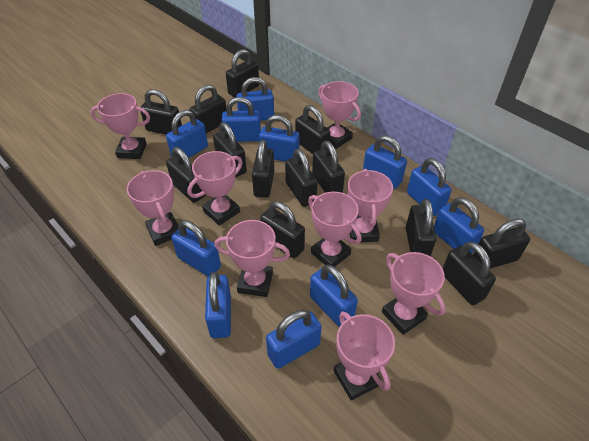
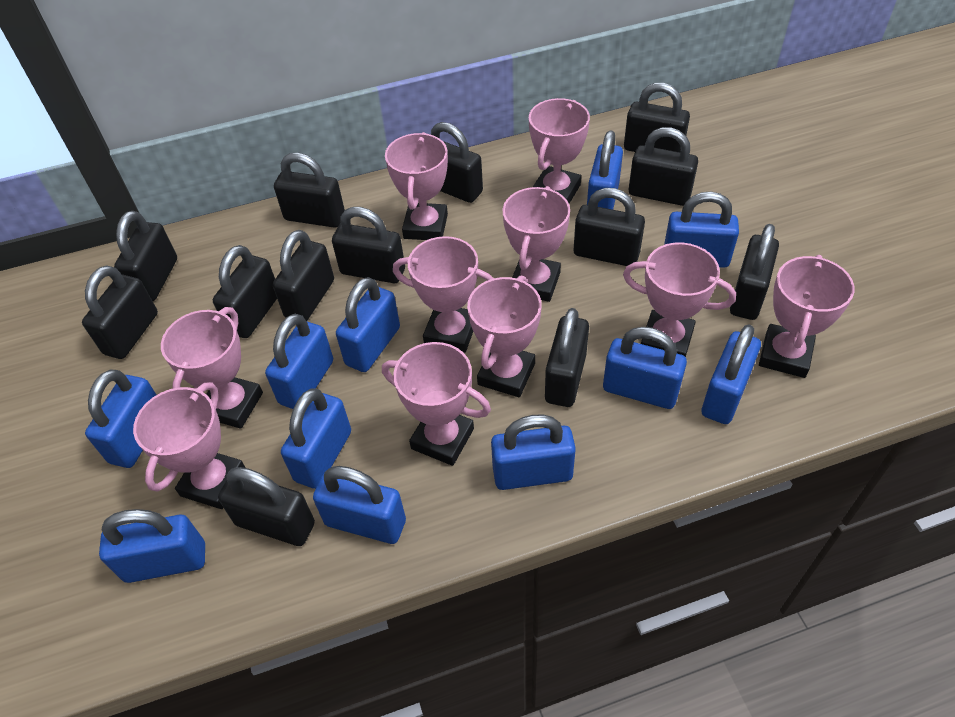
pink trophy: 9 -> 10

